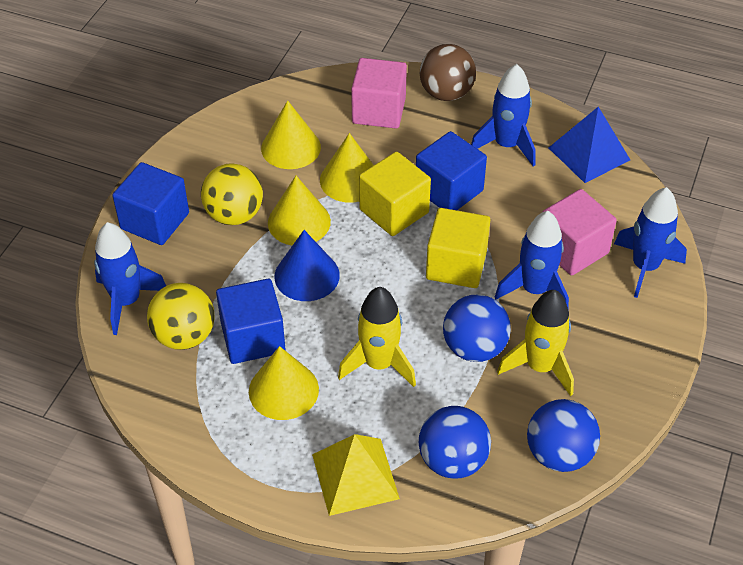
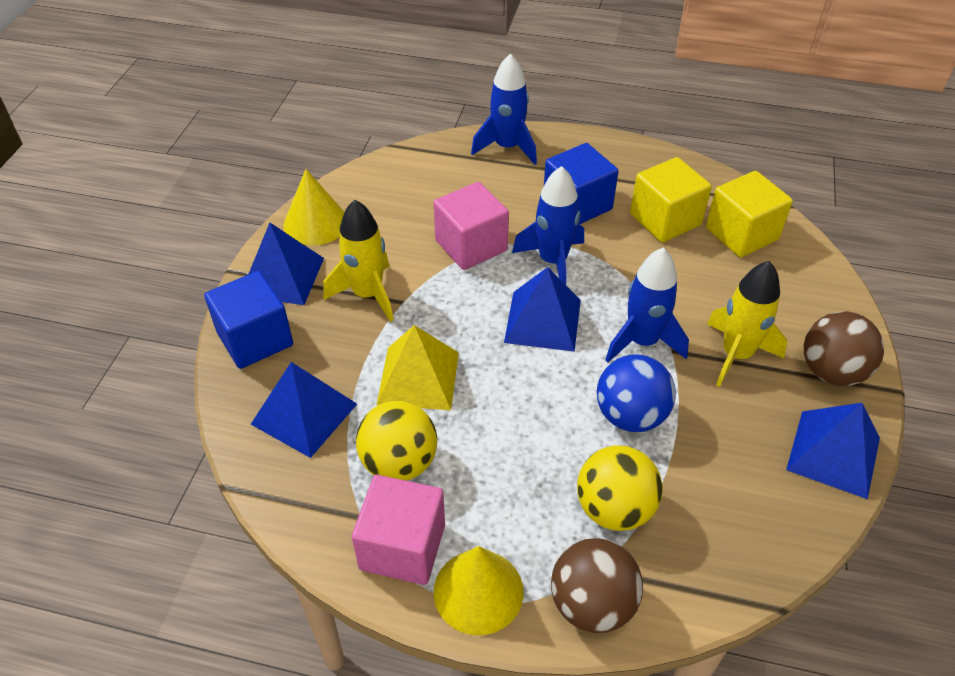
blue ball: 3 -> 1
blue cone: 1 -> 0
blue cube: 3 -> 2
blue pyramid: 1 -> 4
blue rocket: 4 -> 3
brown ball: 1 -> 2
yellow cone: 4 -> 2

